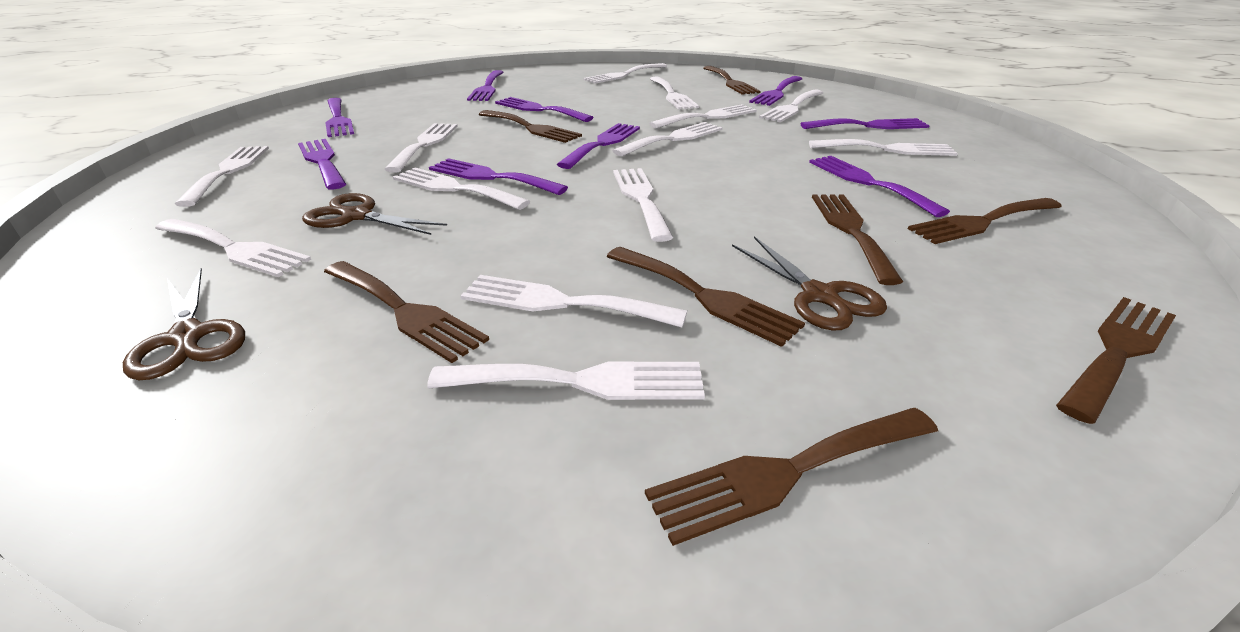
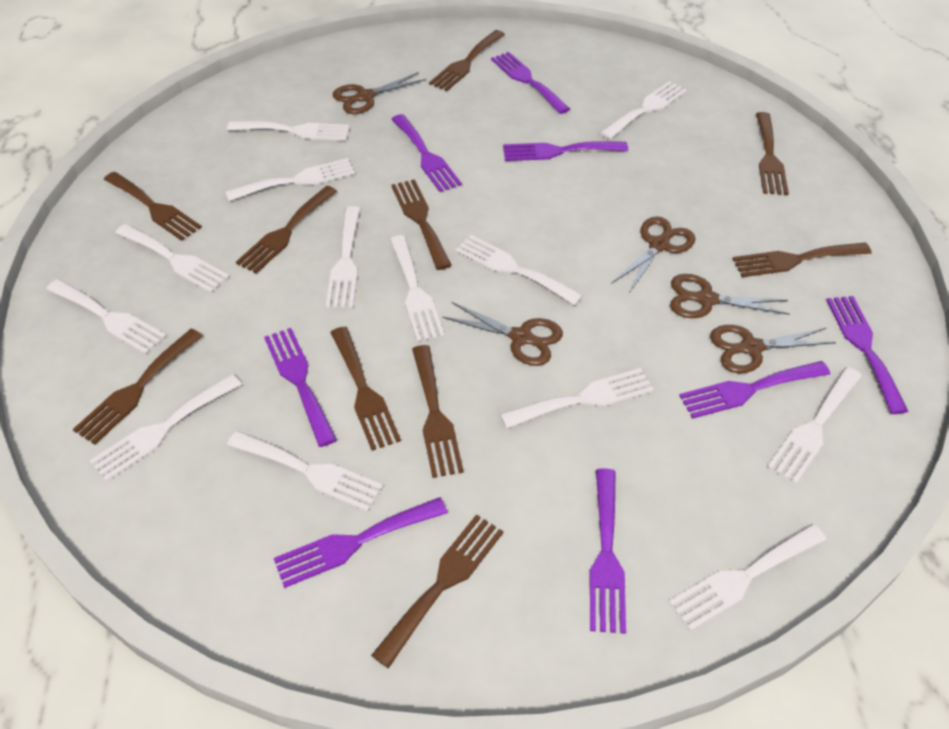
brown fork: 8 -> 10
brown scissors: 3 -> 5
purple fork: 9 -> 8

